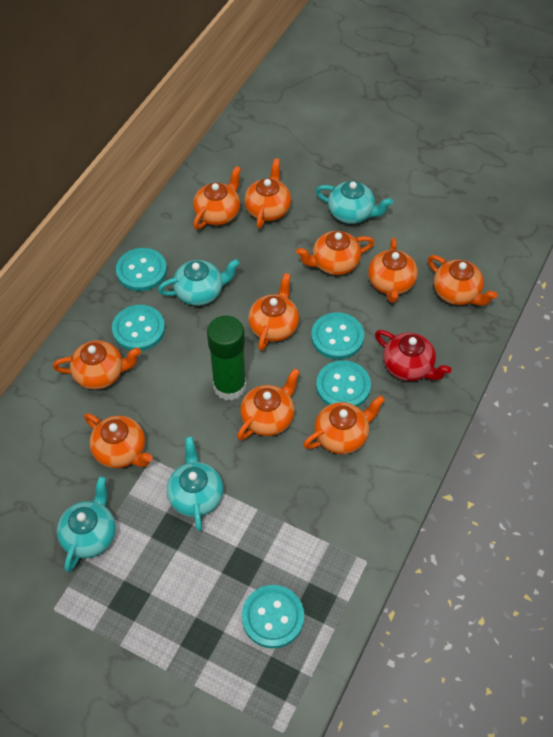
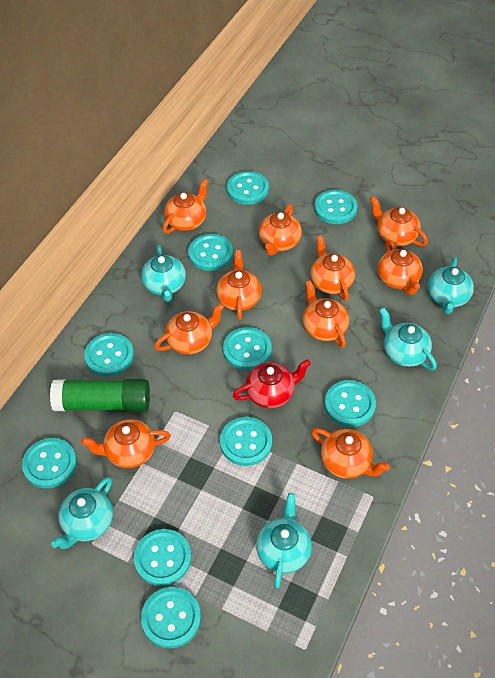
turquoise button: 5 -> 10
turquoise teapot: 4 -> 5

